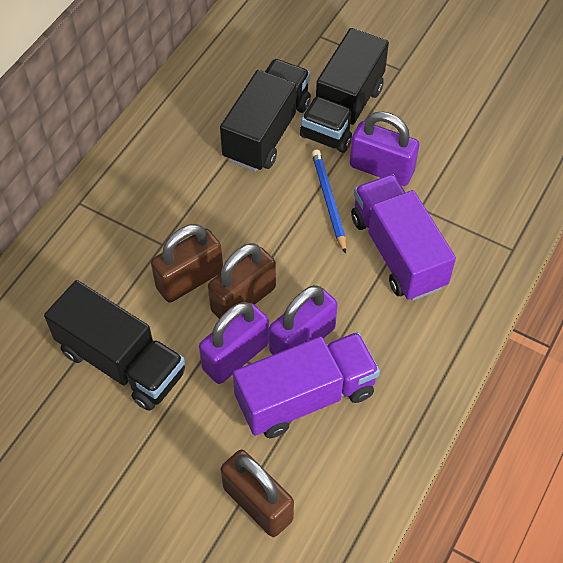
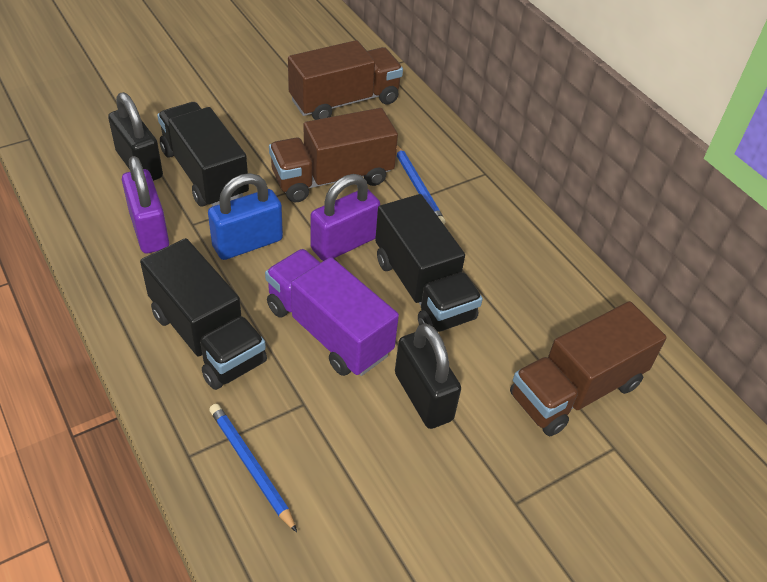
black padlock: 0 -> 2
blue padlock: 0 -> 1
blue pencil: 1 -> 2
brown padlock: 3 -> 0
brown truck: 0 -> 3
purple padlock: 3 -> 2
purple truck: 2 -> 1

